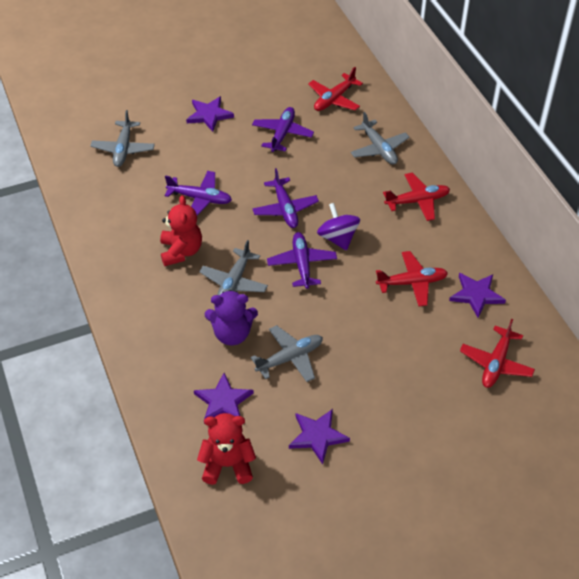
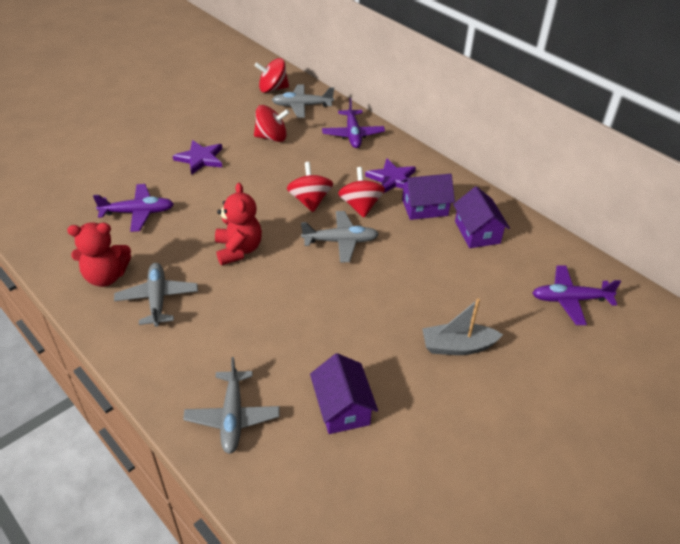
grey boat: 0 -> 1
purple house: 0 -> 3
purple plane: 4 -> 3
purple spinning top: 1 -> 0
purple star: 4 -> 2
purple teddy bear: 1 -> 0
red plane: 4 -> 0
red spinning top: 0 -> 4

